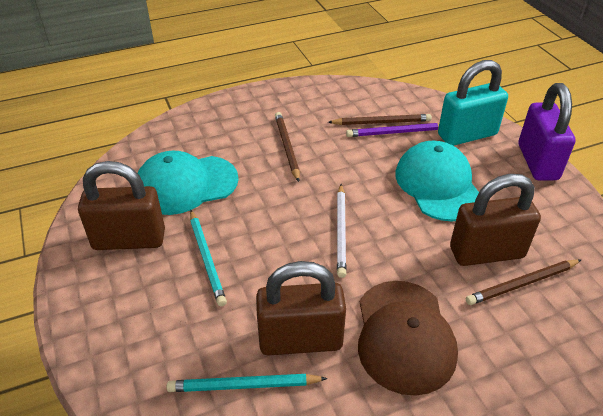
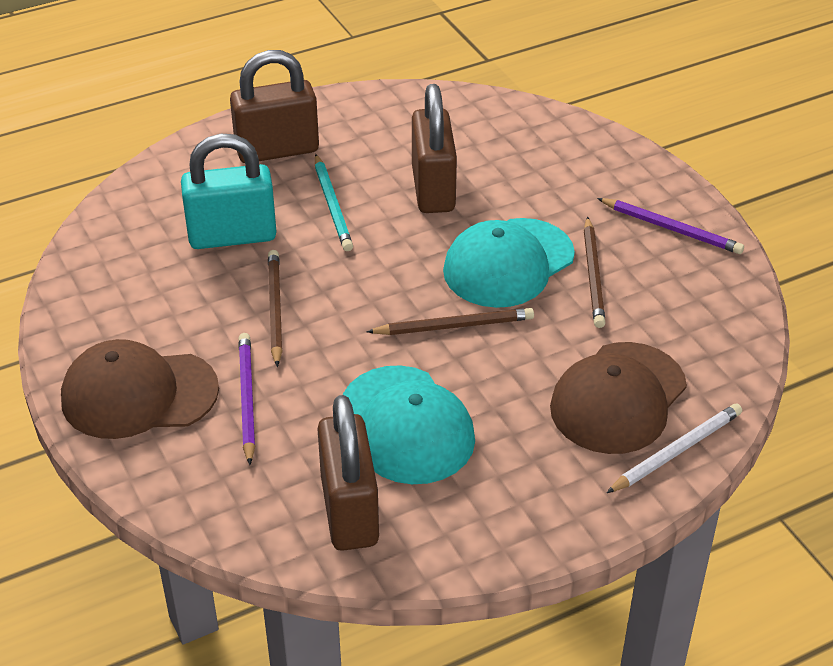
brown cap: 1 -> 2
purple padlock: 1 -> 0
purple pencil: 1 -> 2
turquoise pencil: 2 -> 1

